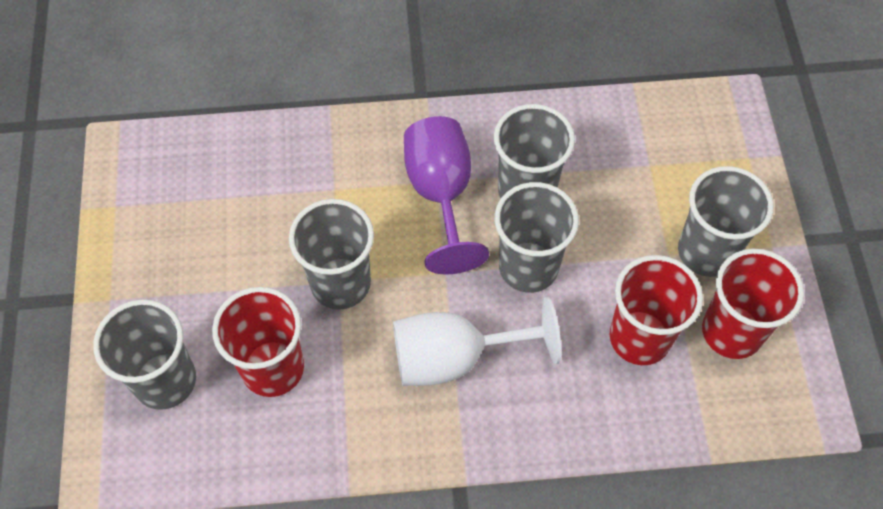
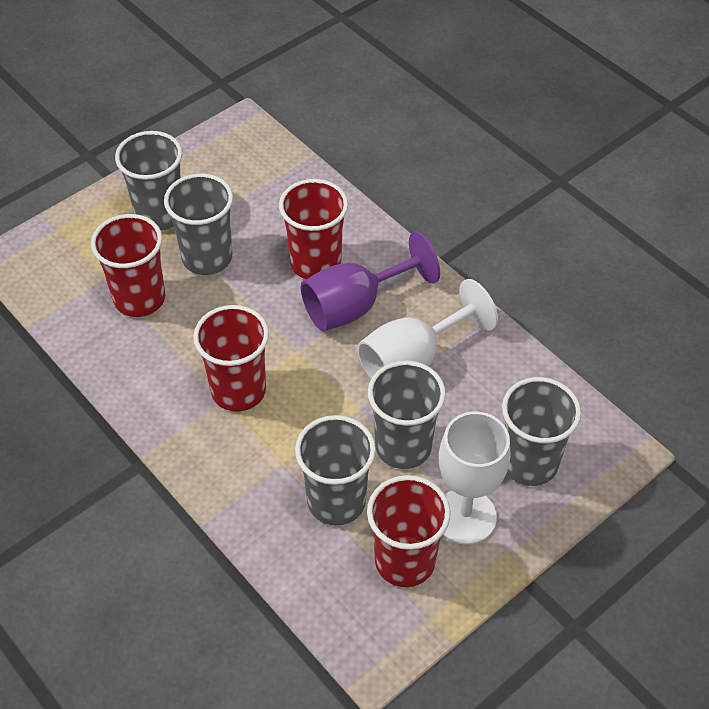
red cup: 3 -> 4
white goblet: 1 -> 2

